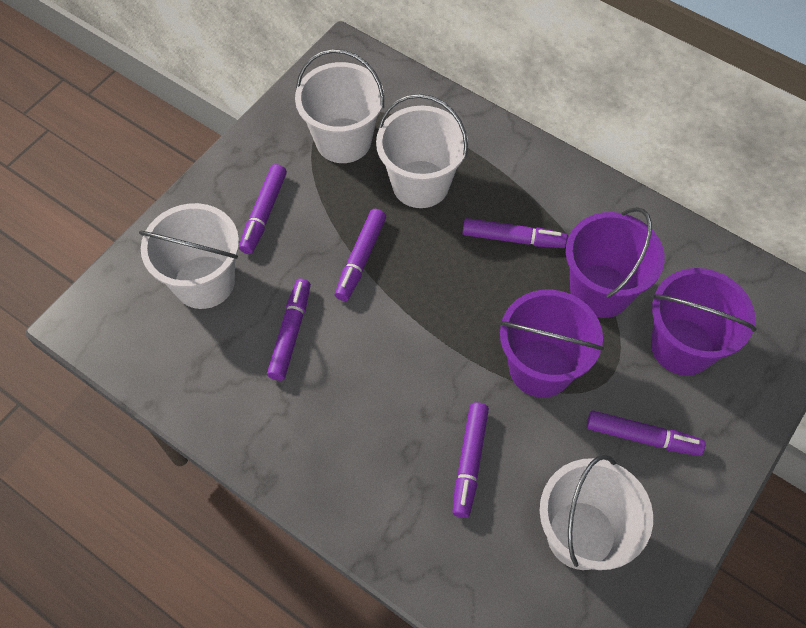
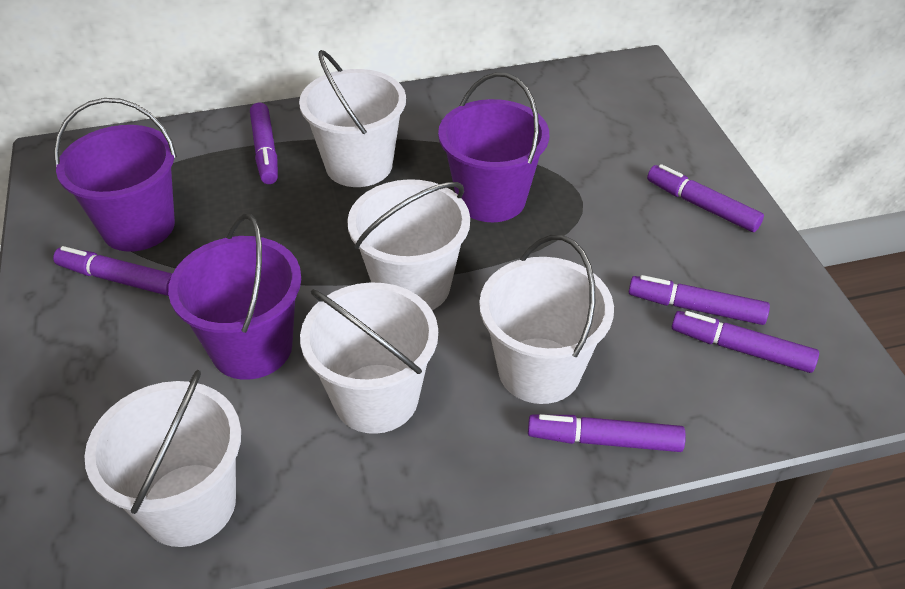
white bucket: 4 -> 5

